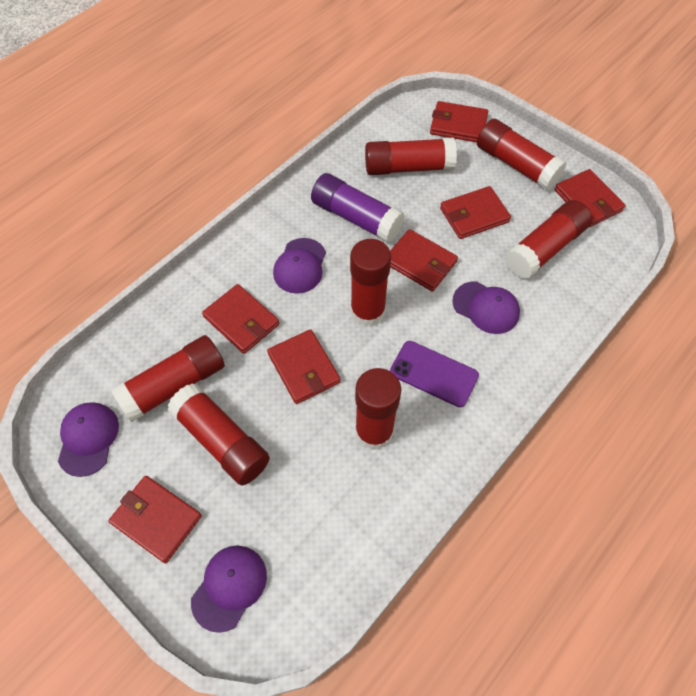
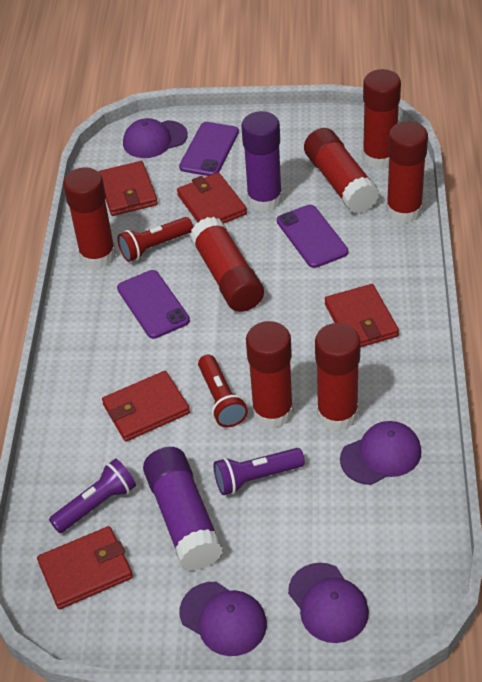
purple flashlight: 0 -> 2
purple glue stick: 1 -> 2
purple phone: 1 -> 3
red flashlight: 0 -> 2
red wallet: 7 -> 5

